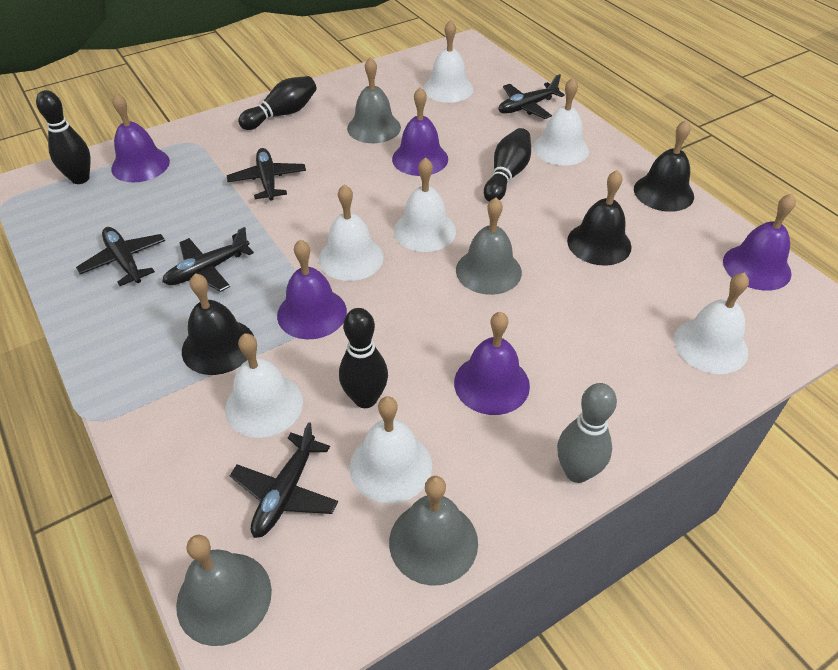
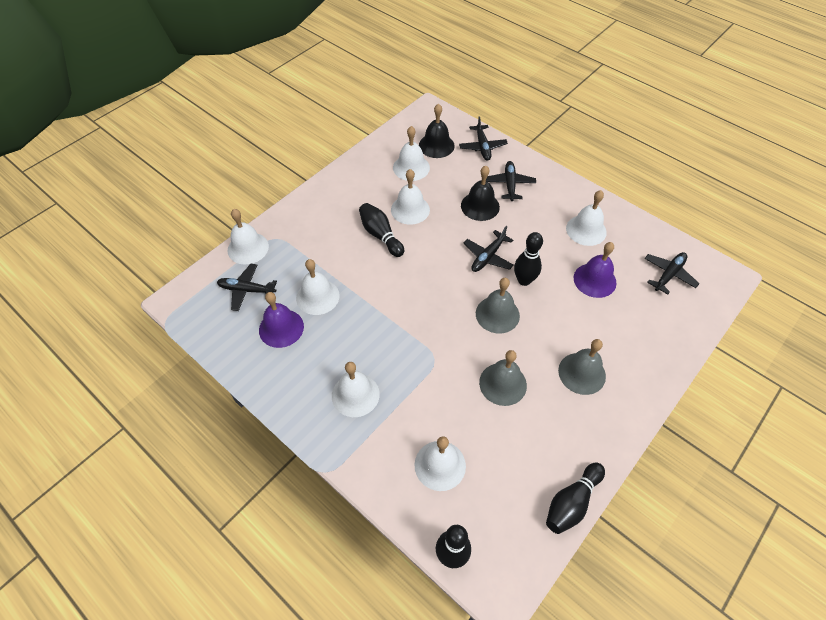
black bell: 3 -> 2
grey bell: 4 -> 3
grey bowling pin: 1 -> 0
purple bell: 5 -> 2

